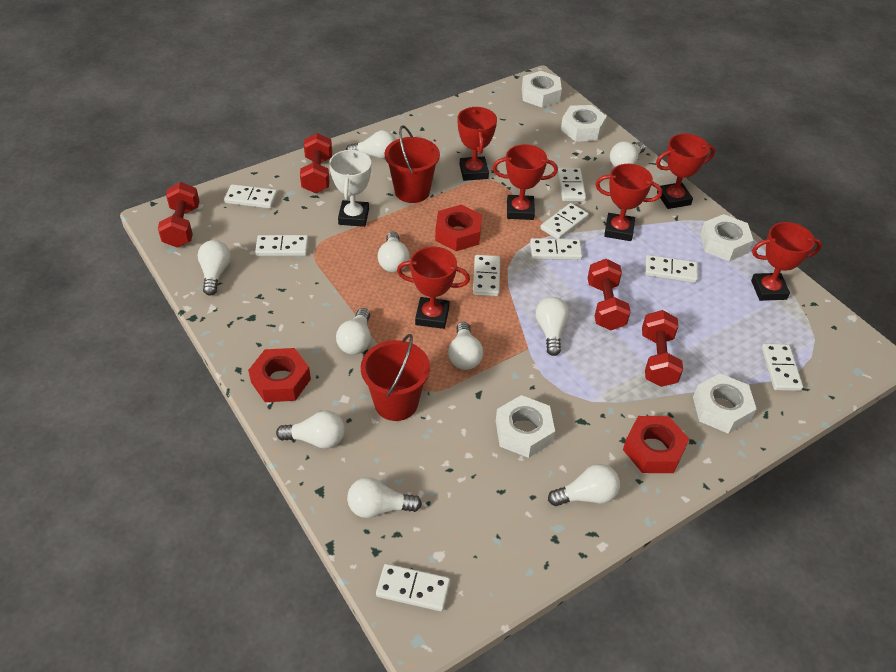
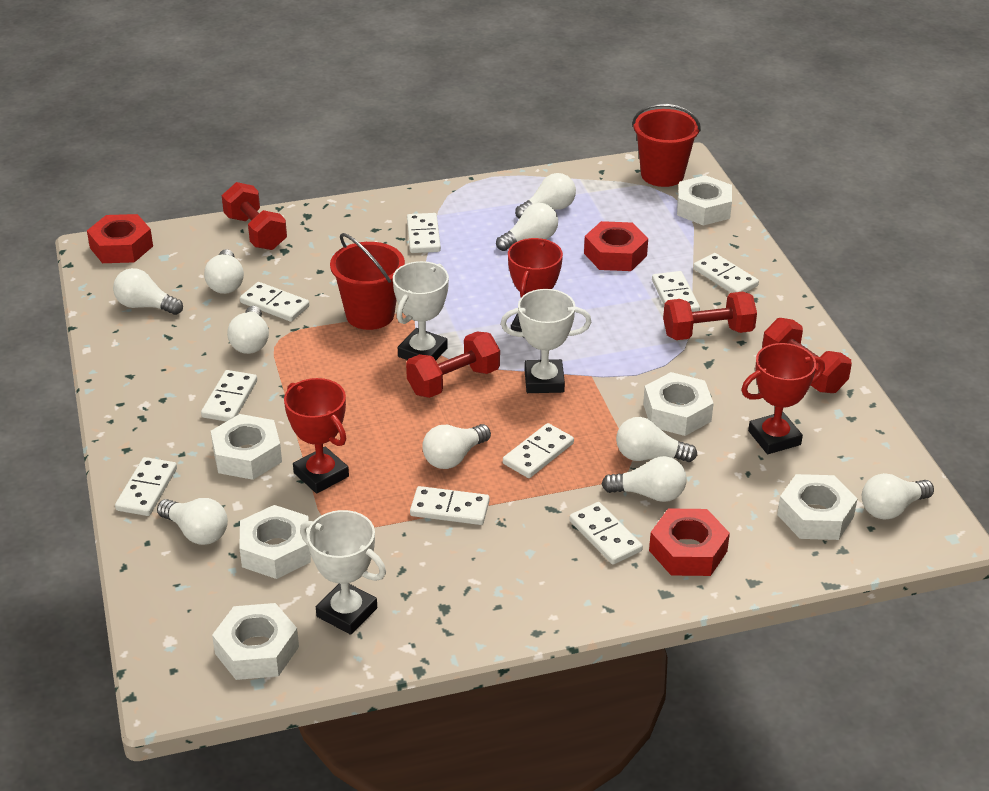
red trophy: 6 -> 3
white nut: 5 -> 6
white trophy: 1 -> 3

